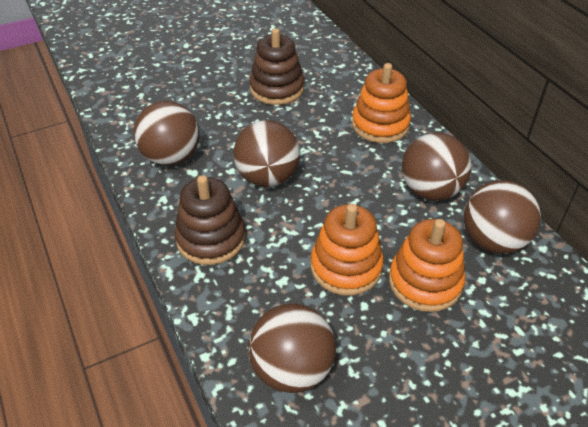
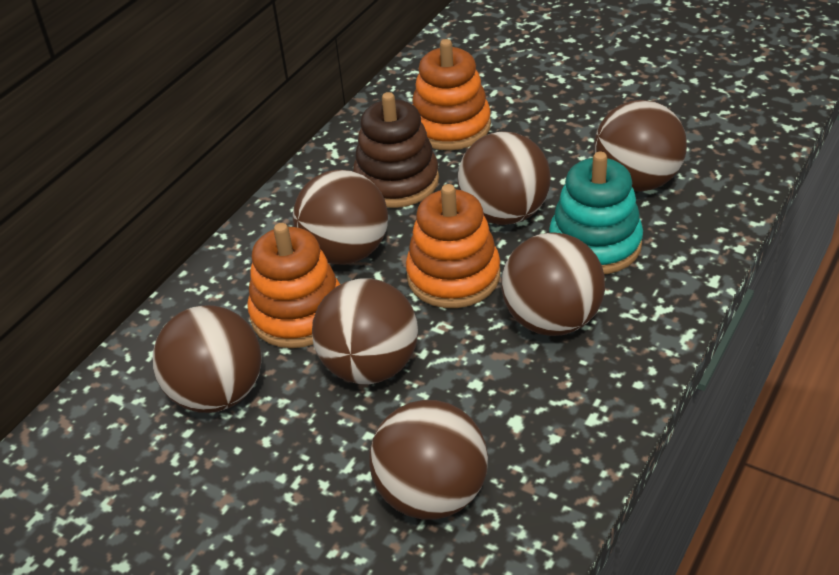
brown ball: 5 -> 7
brown stacking toy: 2 -> 1
turquoise stacking toy: 0 -> 1

